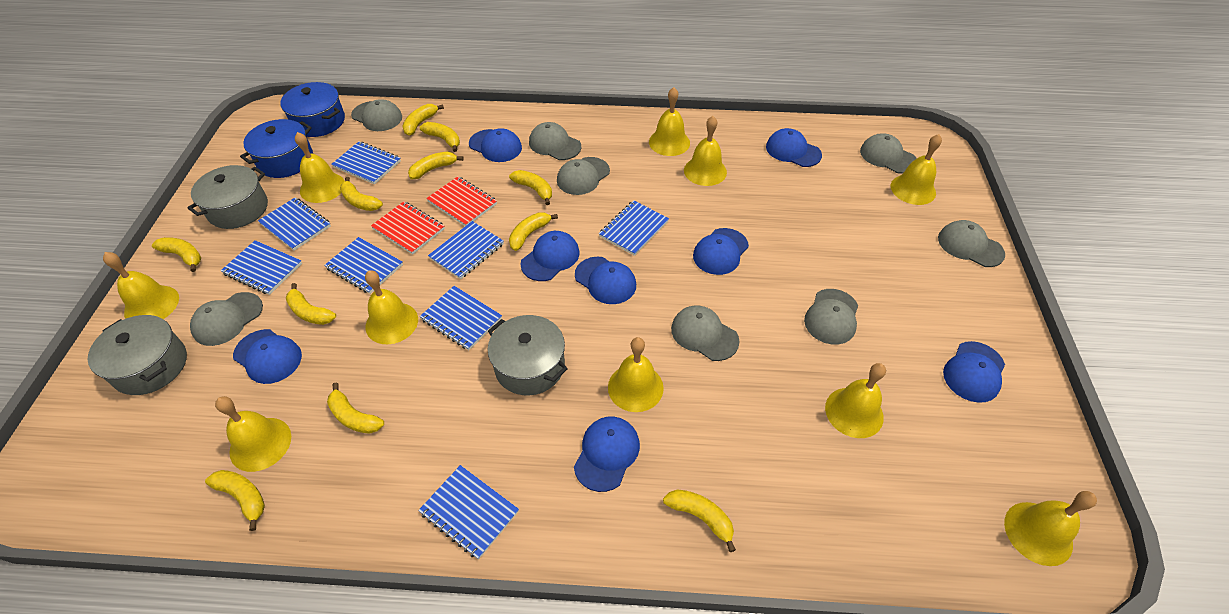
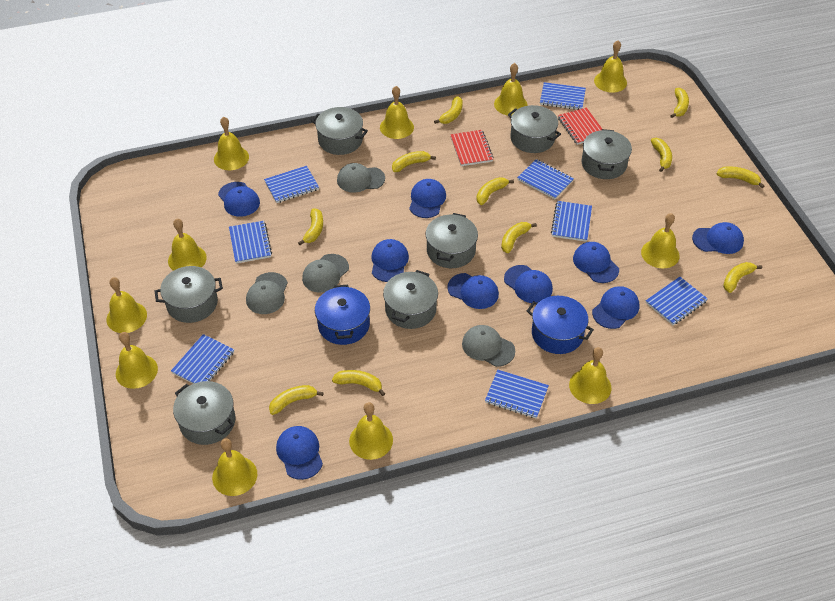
blue cap: 8 -> 9
grey cap: 8 -> 4
grey pot: 3 -> 7
yellow bell: 10 -> 11

